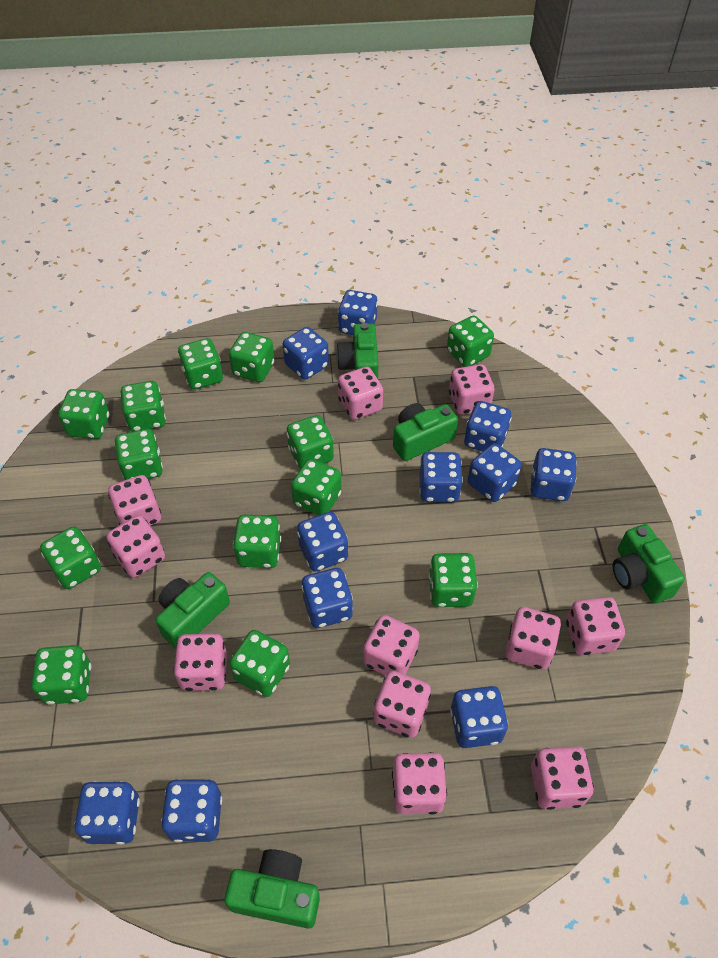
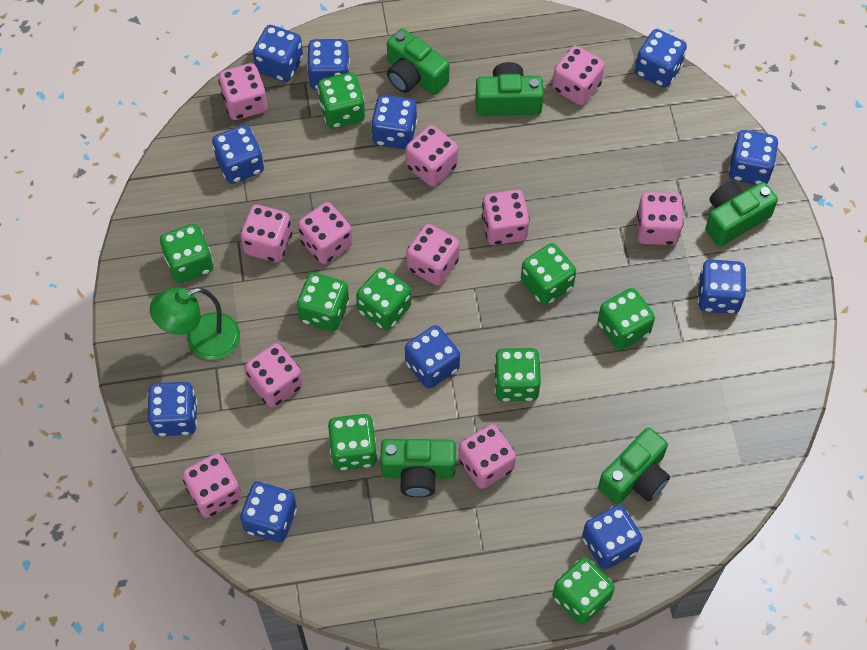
green dice: 13 -> 9
green lamp: 0 -> 1

